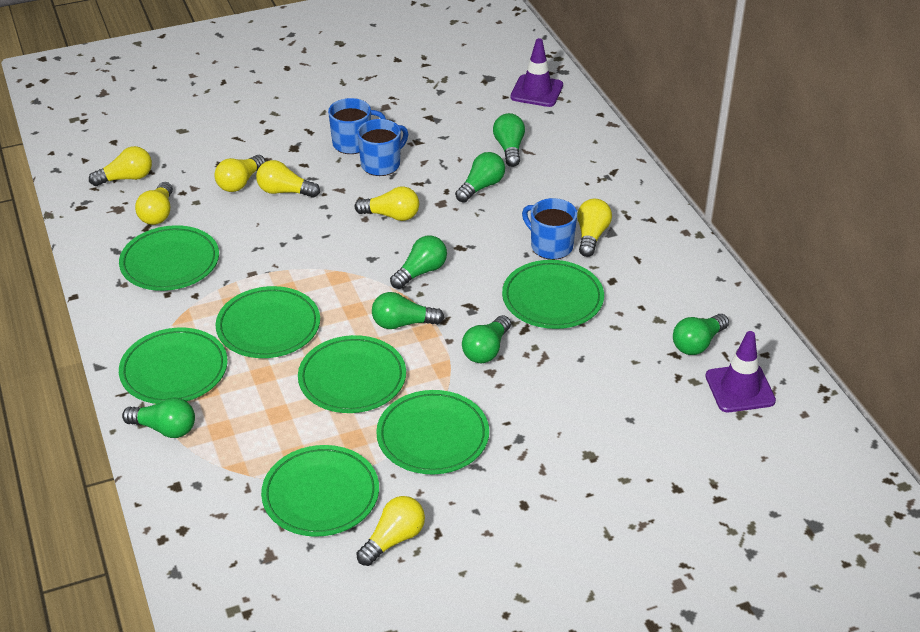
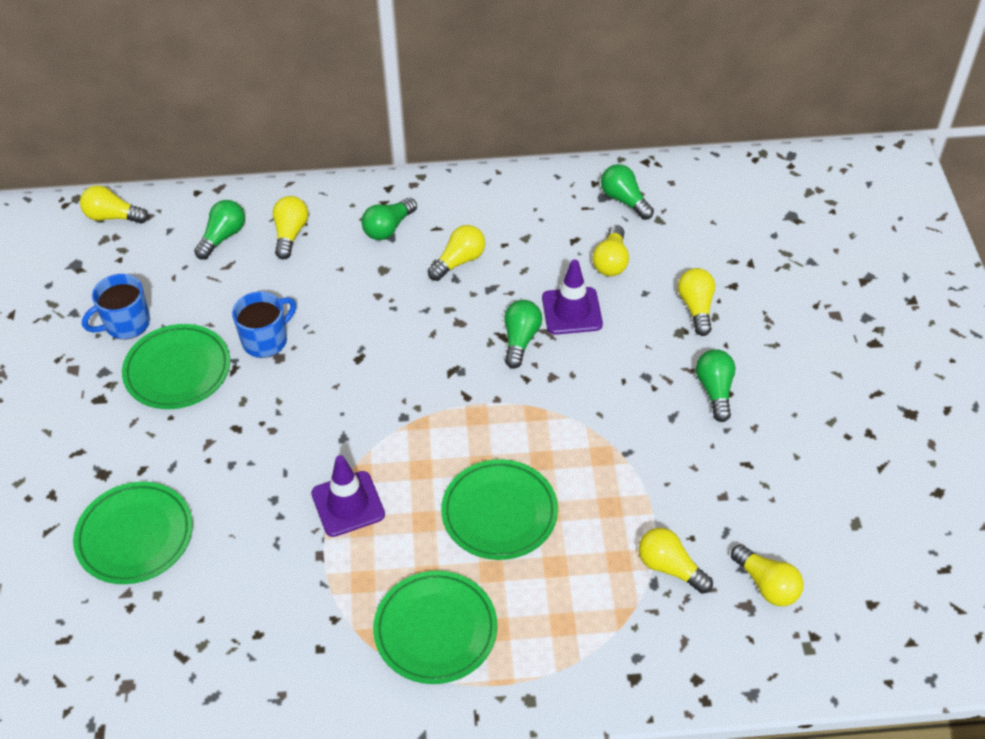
blue mug: 3 -> 2
green light bulb: 7 -> 5
green plate: 7 -> 4

